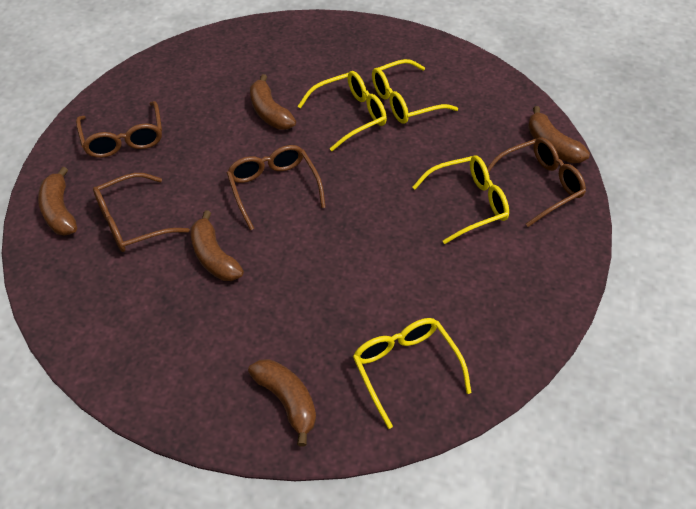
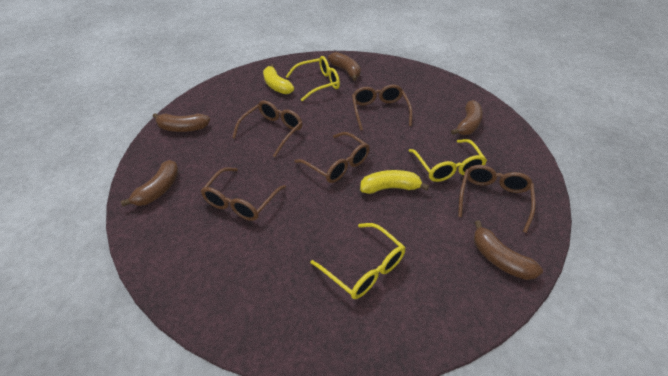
brown glasses: 4 -> 5
yellow banana: 0 -> 2
yellow glasses: 4 -> 3

